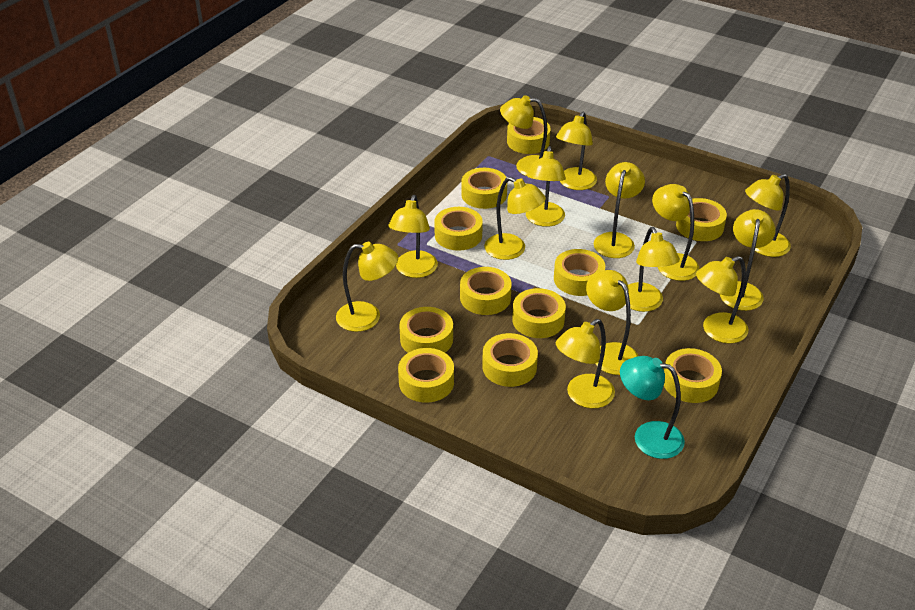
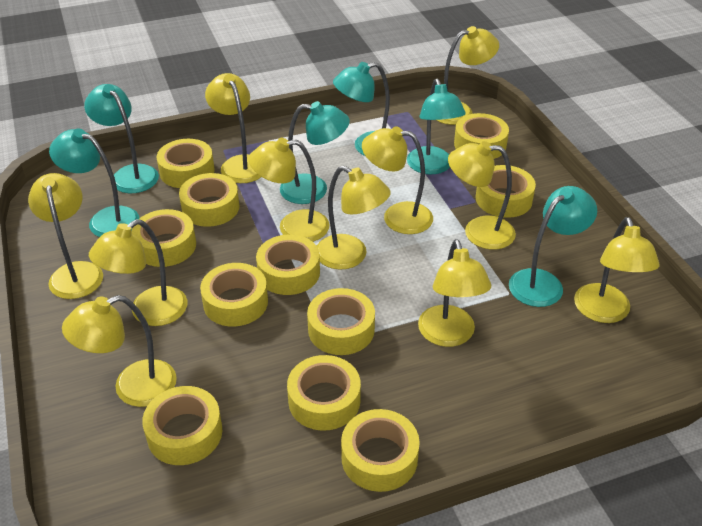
turquoise lamp: 1 -> 6
yellow lamp: 14 -> 11

